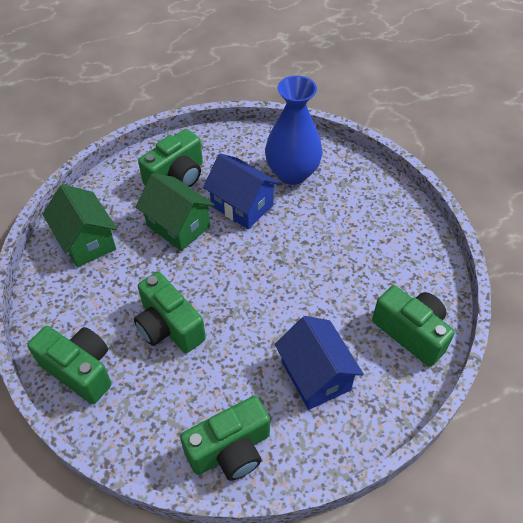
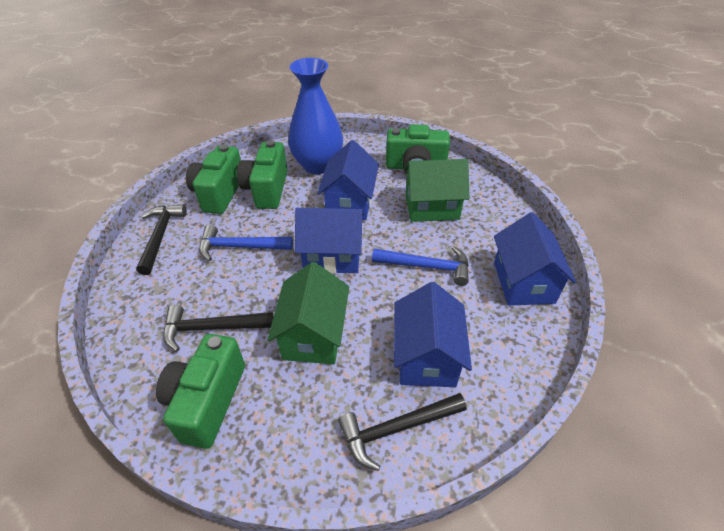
black hammer: 0 -> 3
blue hammer: 0 -> 2
blue house: 2 -> 4
green camera: 5 -> 4

